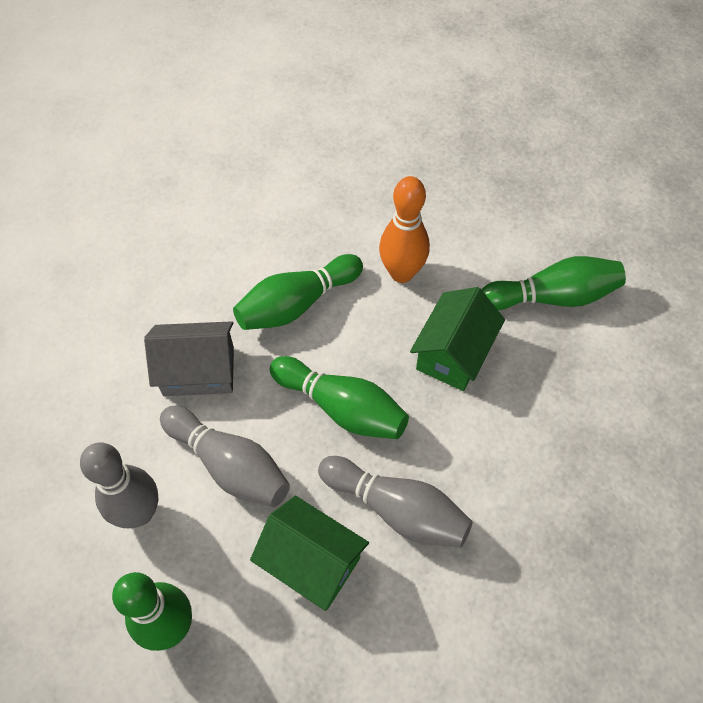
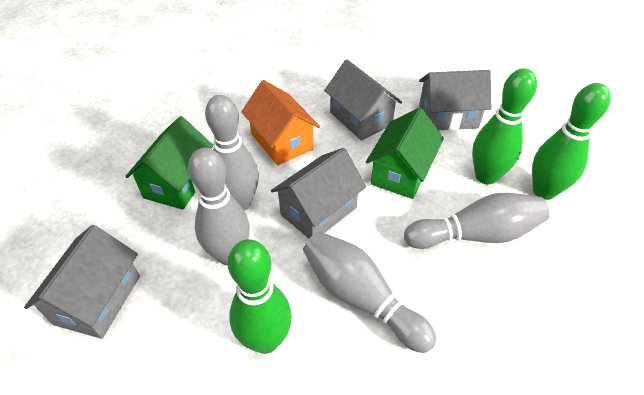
green bowling pin: 4 -> 3
grey bowling pin: 3 -> 4
grey house: 1 -> 4
orange bowling pin: 1 -> 0
orange house: 0 -> 1

